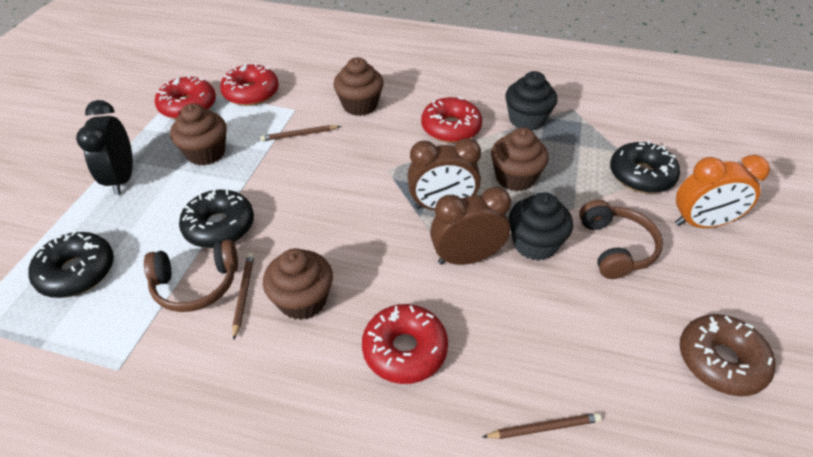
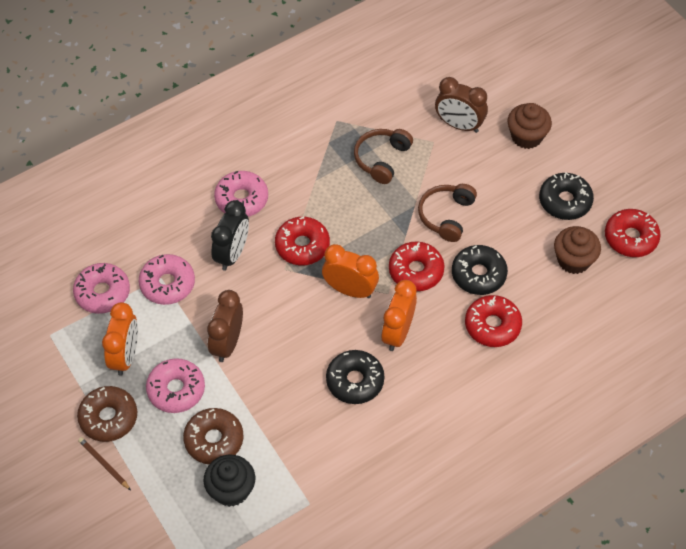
black cupcake: 2 -> 1
brown cupcake: 4 -> 2
brown donut: 1 -> 2
brown pencil: 3 -> 1
orange clock: 1 -> 3
pink donut: 0 -> 4

